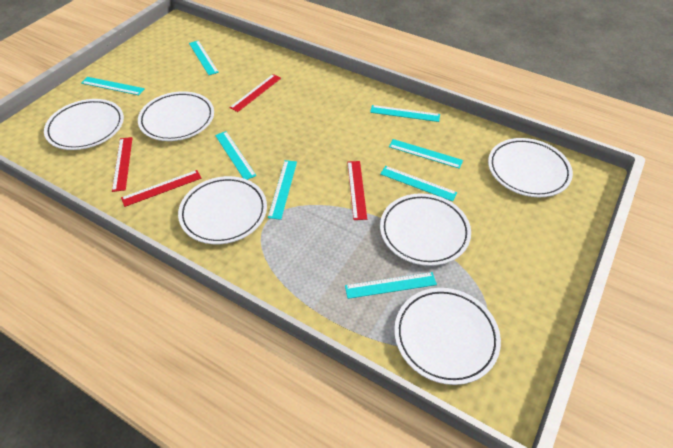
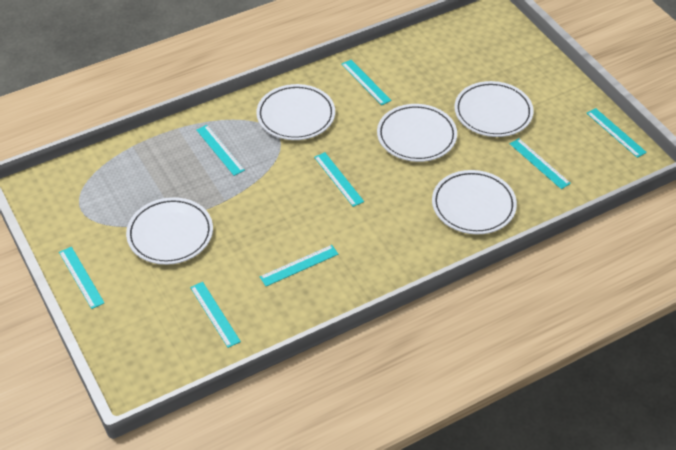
red ruler: 4 -> 0
white plate: 6 -> 5

